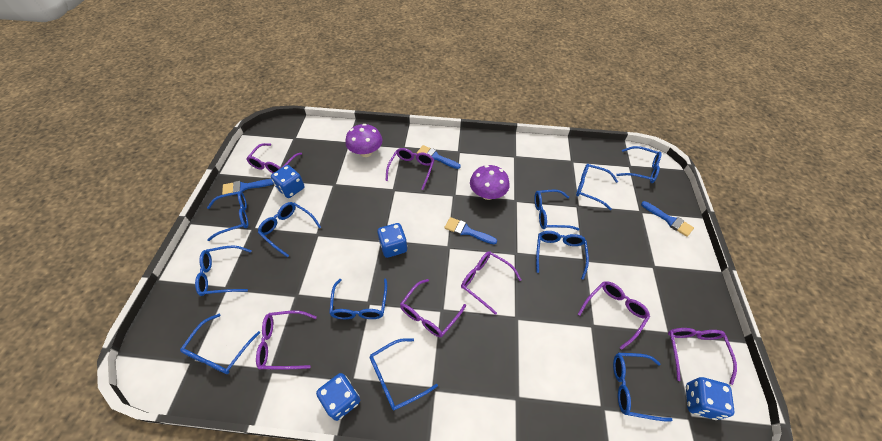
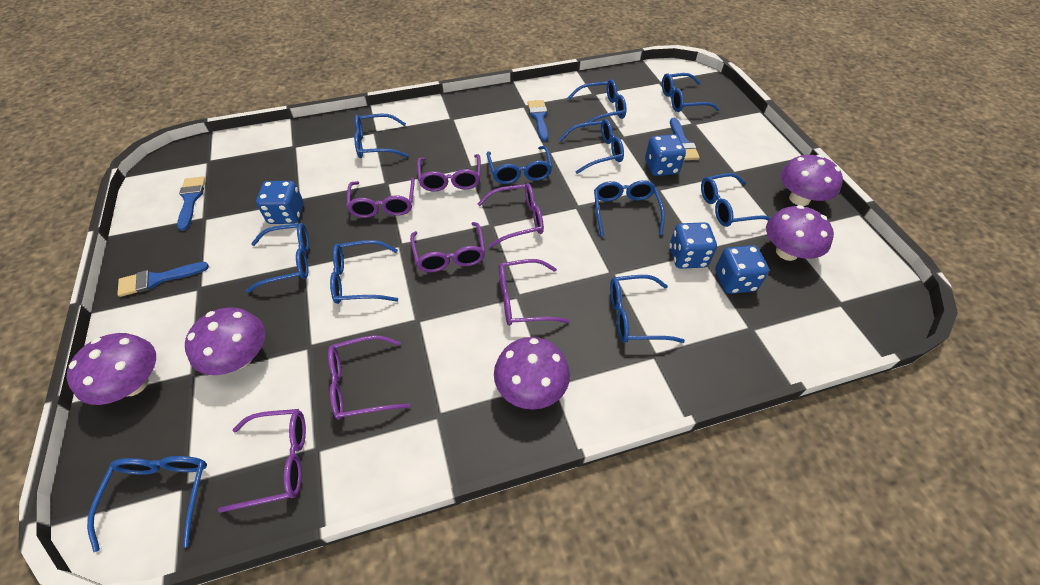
purple mushroom: 2 -> 5

